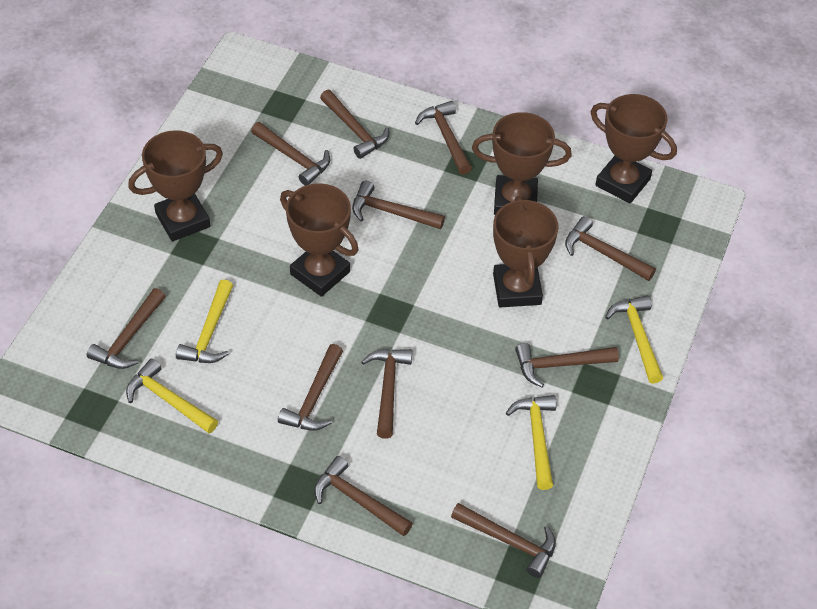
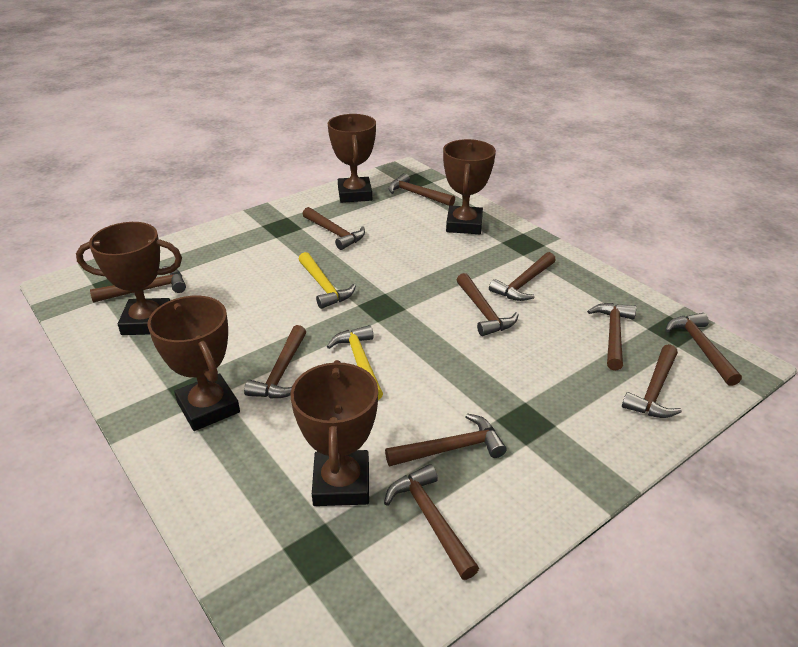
yellow hammer: 4 -> 2

